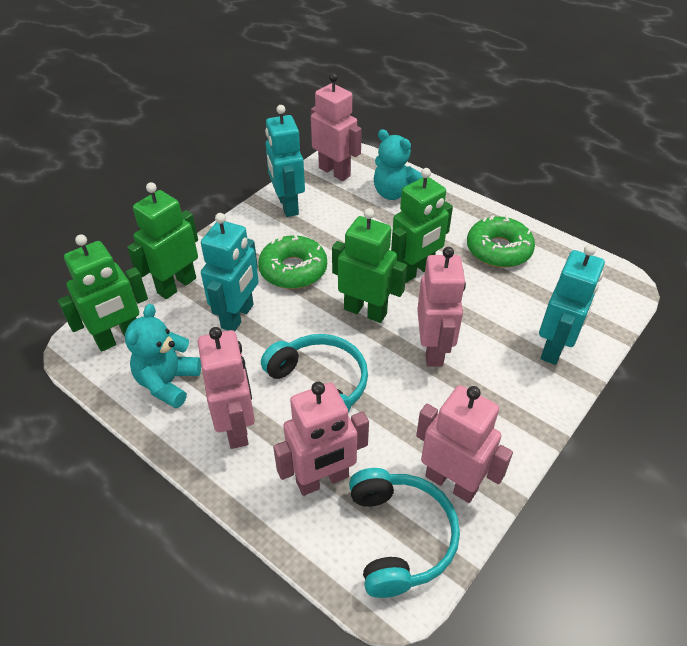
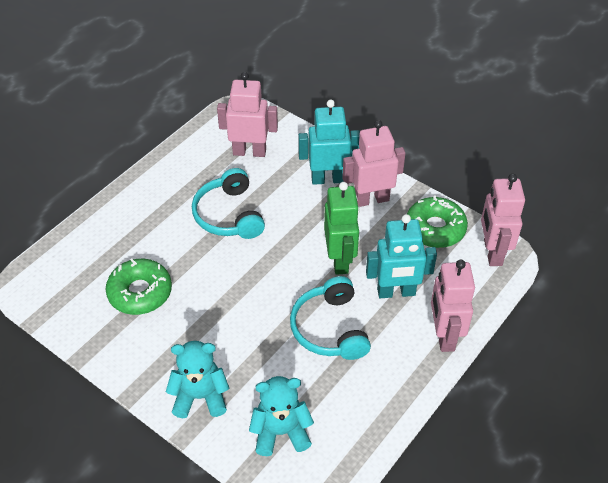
green robot: 4 -> 1
pink robot: 5 -> 4
turquoise robot: 3 -> 2

